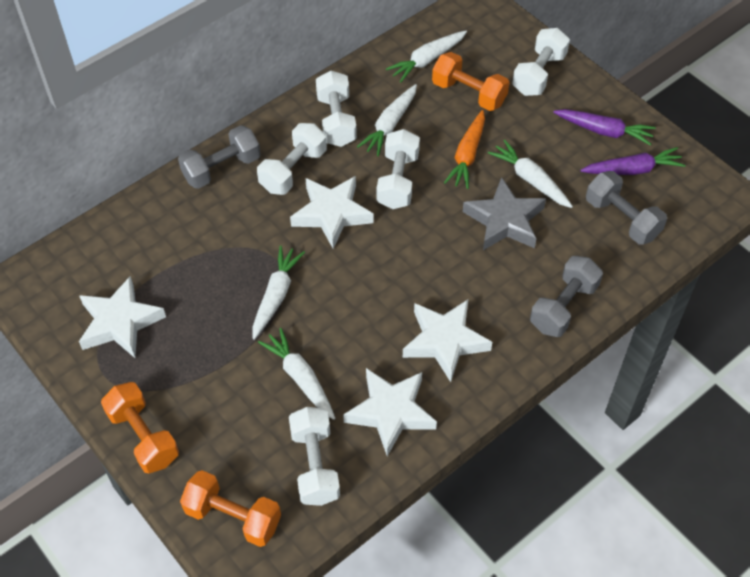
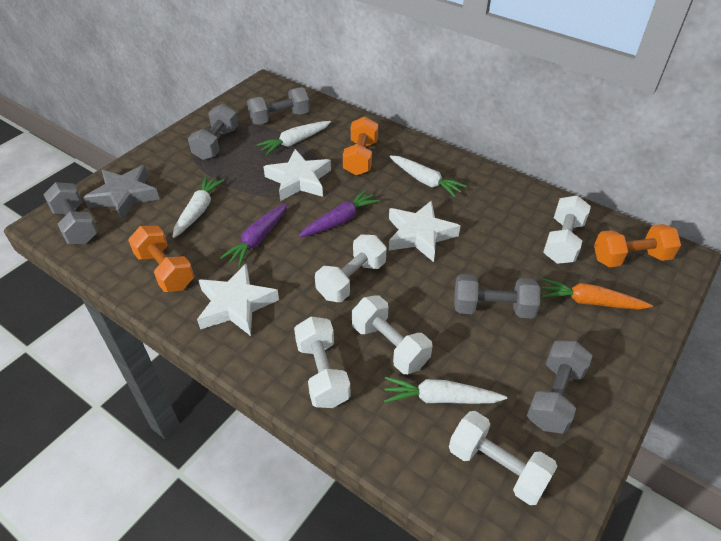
grey dumbbell: 3 -> 5
white carrot: 5 -> 4
white star: 4 -> 3

